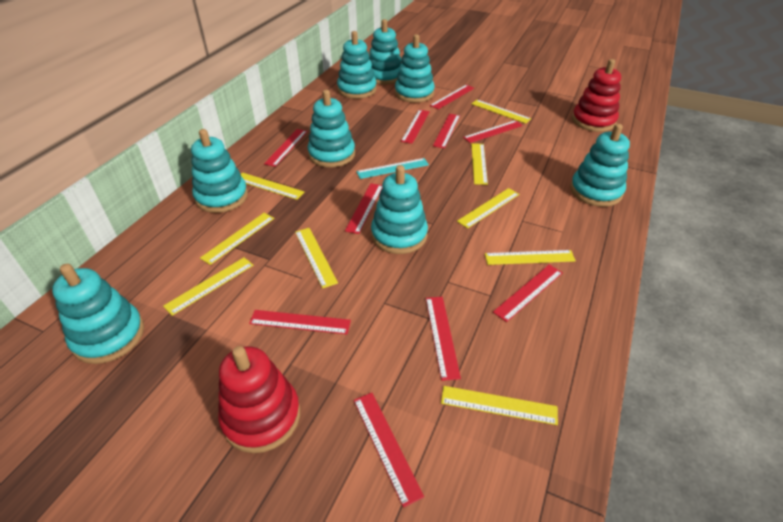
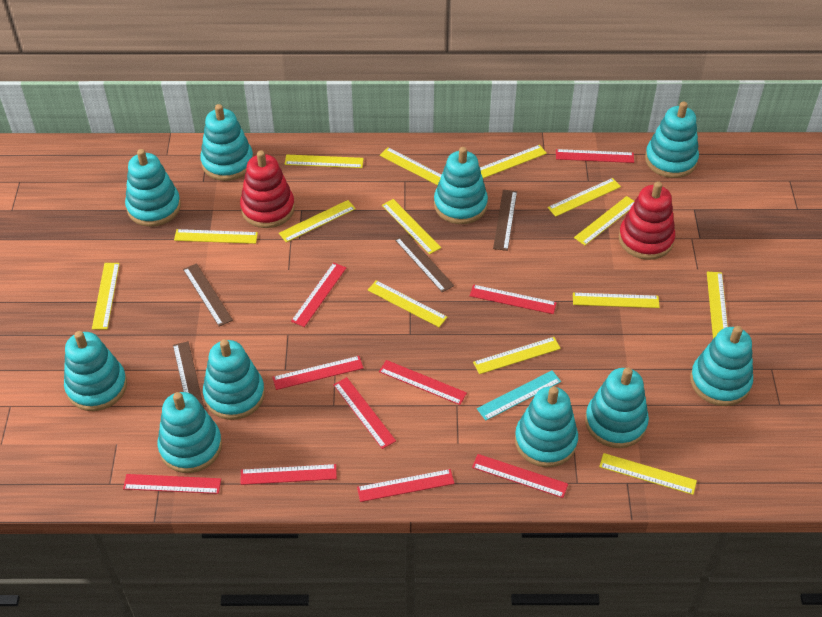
brown ruler: 0 -> 4
turquoise stacking toy: 8 -> 10
yellow ruler: 9 -> 14

